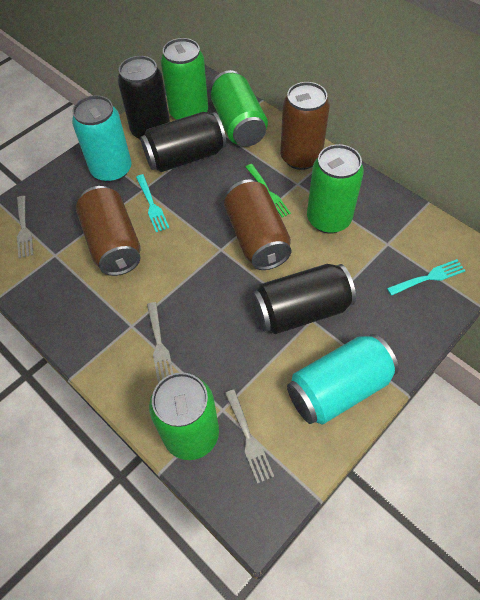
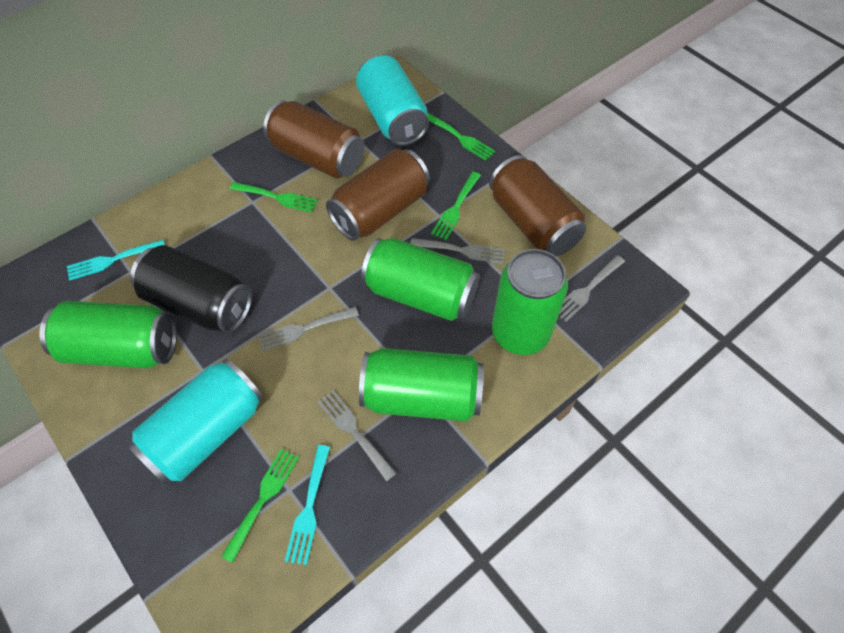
black can: 3 -> 1
green fork: 1 -> 4
grey fork: 3 -> 4

